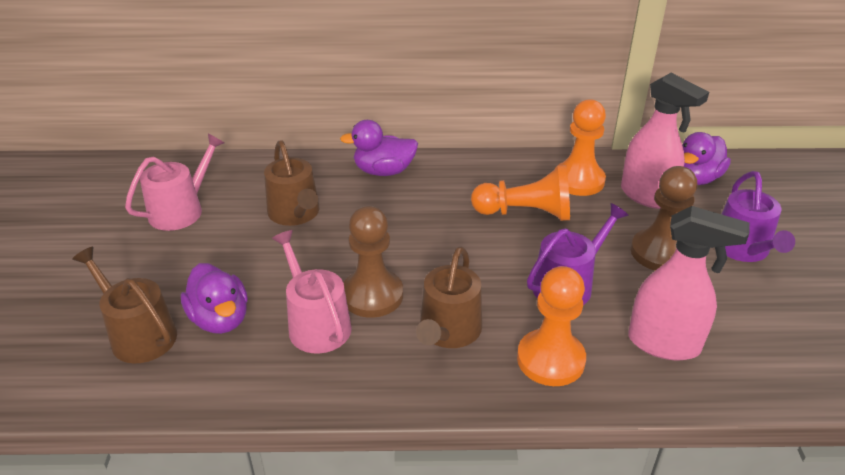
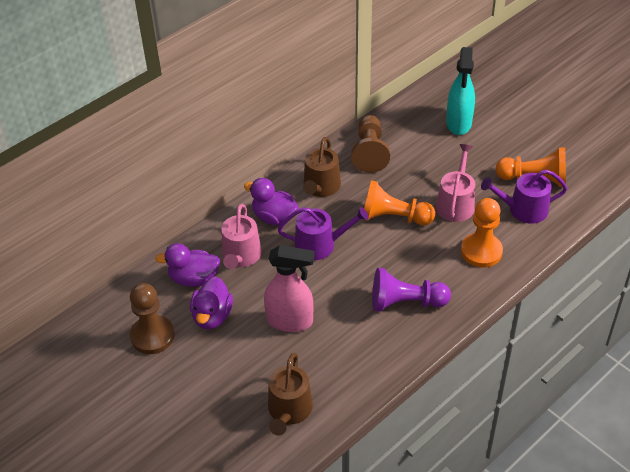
brown watering can: 3 -> 2
pink spray bottle: 2 -> 1
purple pawn: 0 -> 1
turquoise spray bottle: 0 -> 1

